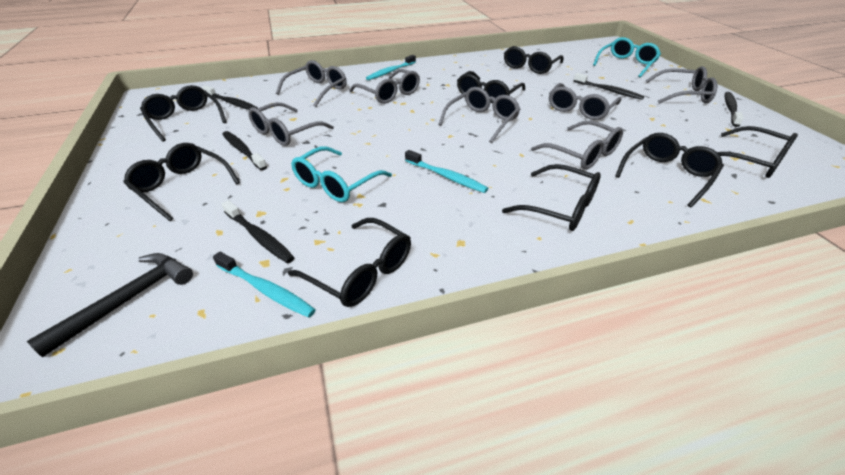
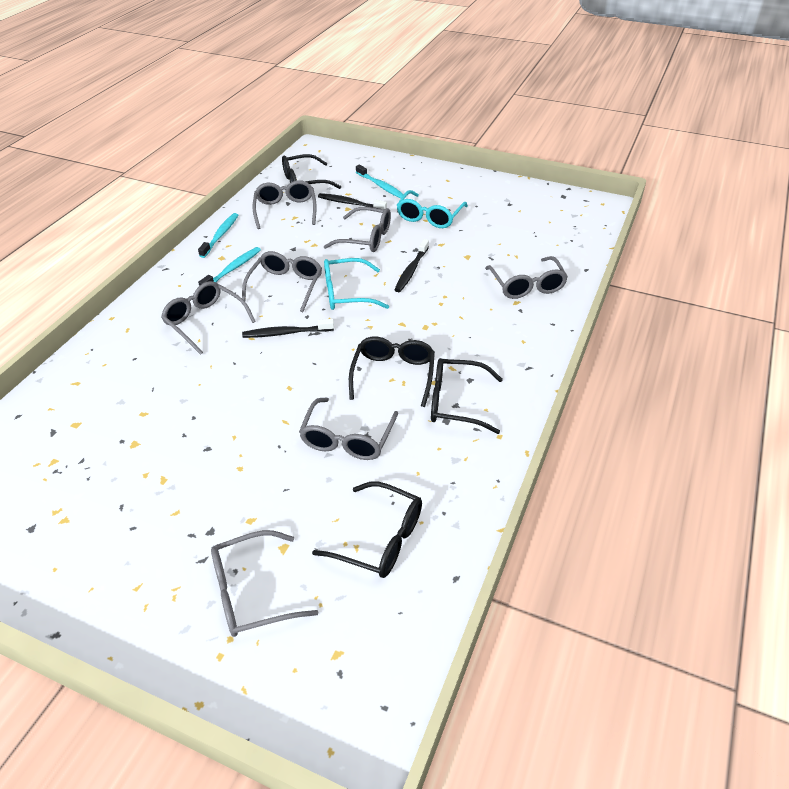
black glasses: 8 -> 4
black hammer: 1 -> 0
black toothbrush: 5 -> 3

